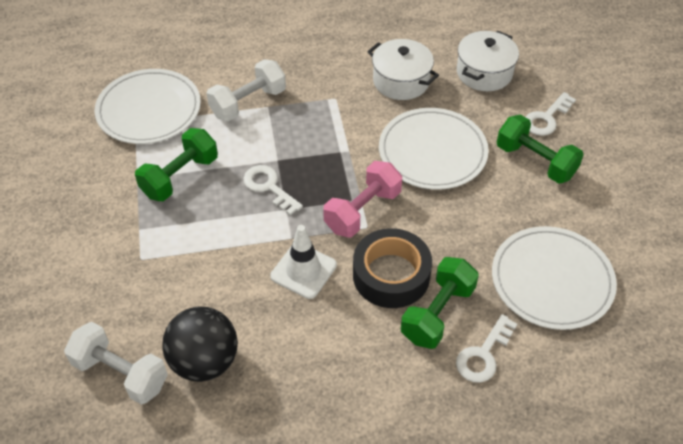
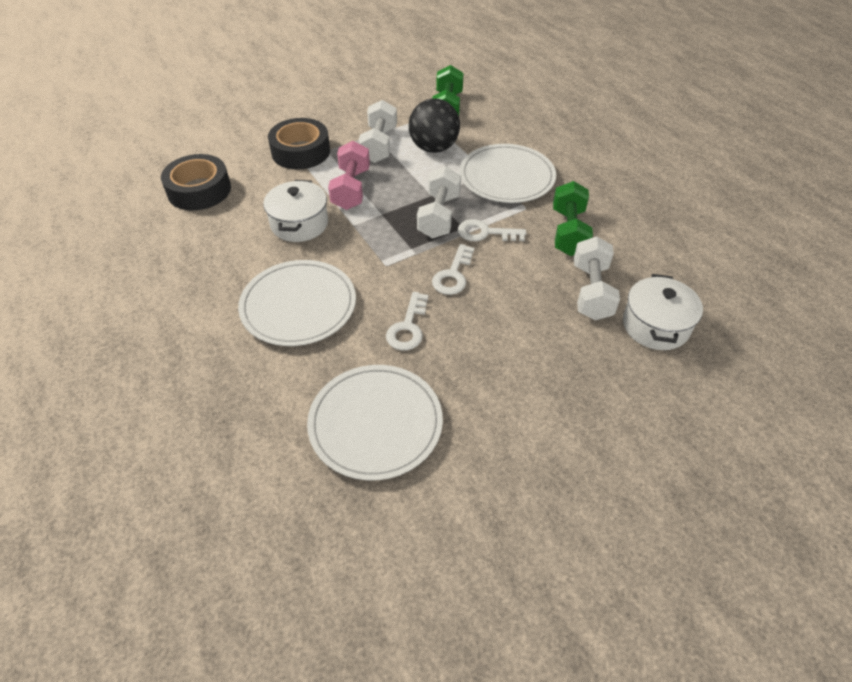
black tape: 1 -> 2
green dumbbell: 3 -> 2
white dumbbell: 2 -> 3
white traffic cone: 1 -> 0

